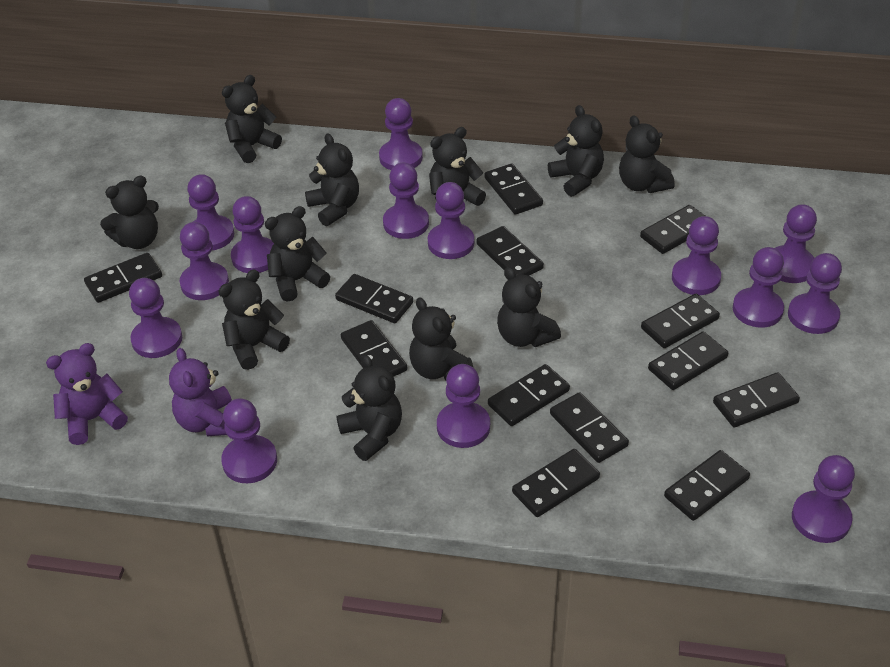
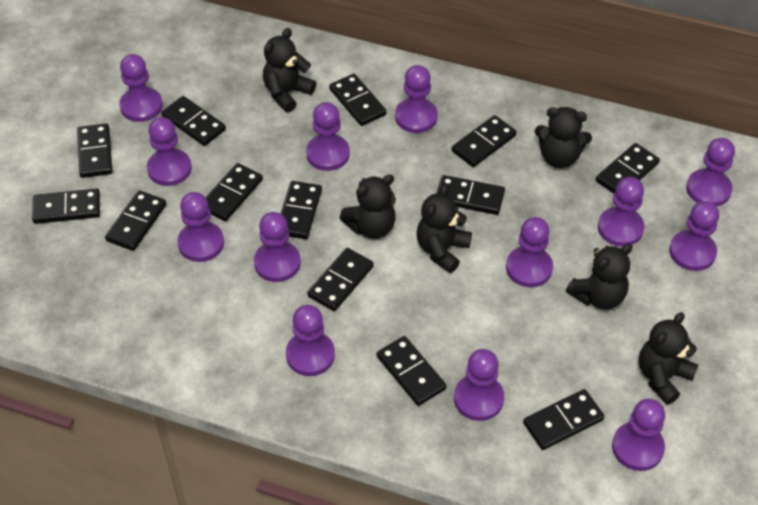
black teddy bear: 11 -> 6
purple pawn: 14 -> 13
purple teddy bear: 2 -> 0

